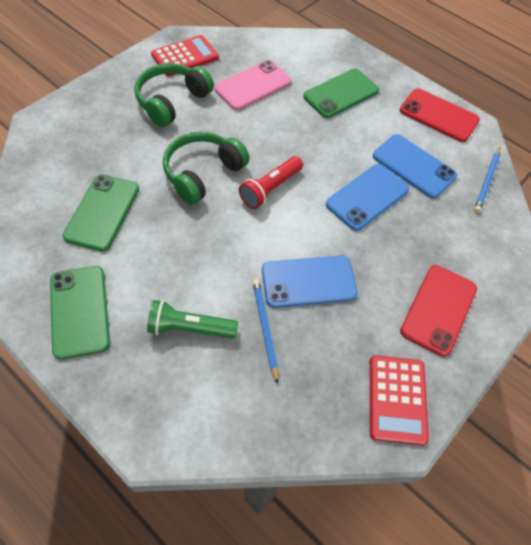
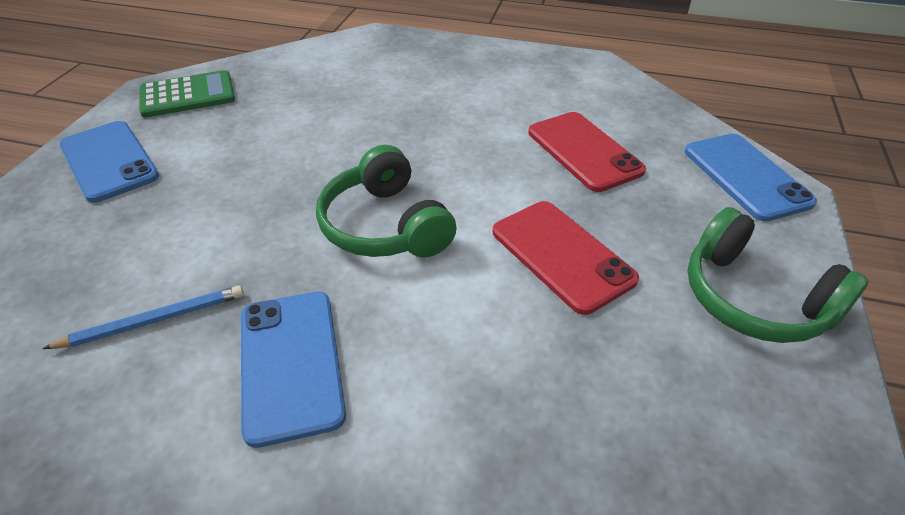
blue pencil: 2 -> 1
green calculator: 0 -> 1
green flashlight: 1 -> 0
green phone: 3 -> 0
pink phone: 1 -> 0
red calculator: 2 -> 0
red flashlight: 1 -> 0

